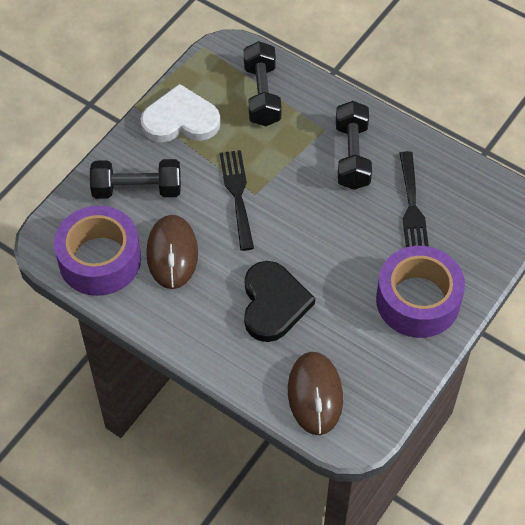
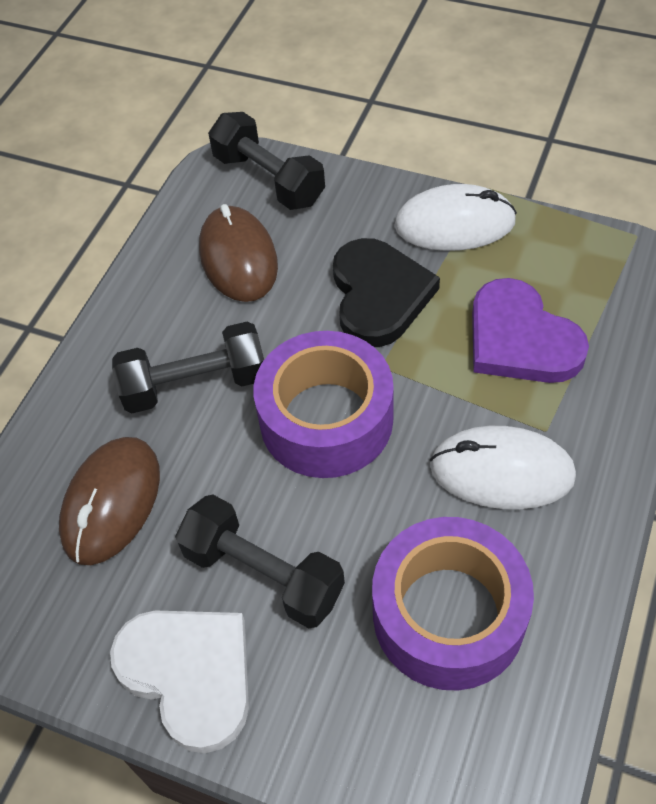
black fork: 2 -> 0
purple heart: 0 -> 1
white mouse: 0 -> 2

